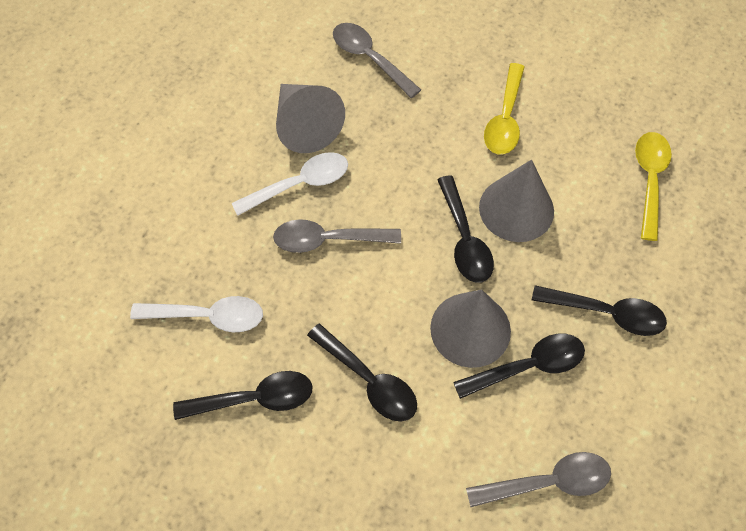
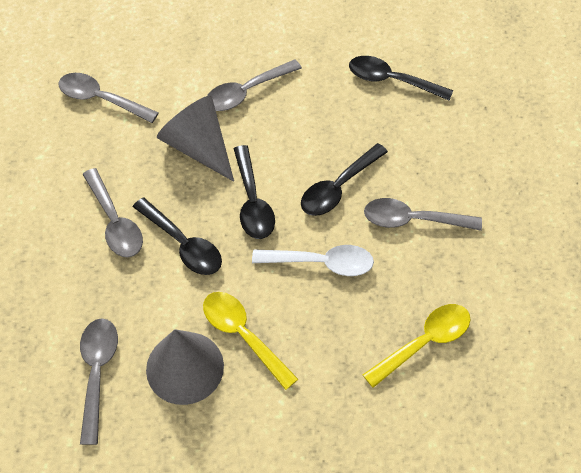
black spoon: 5 -> 4
grey cone: 3 -> 2
grey spoon: 3 -> 5
white spoon: 2 -> 1

